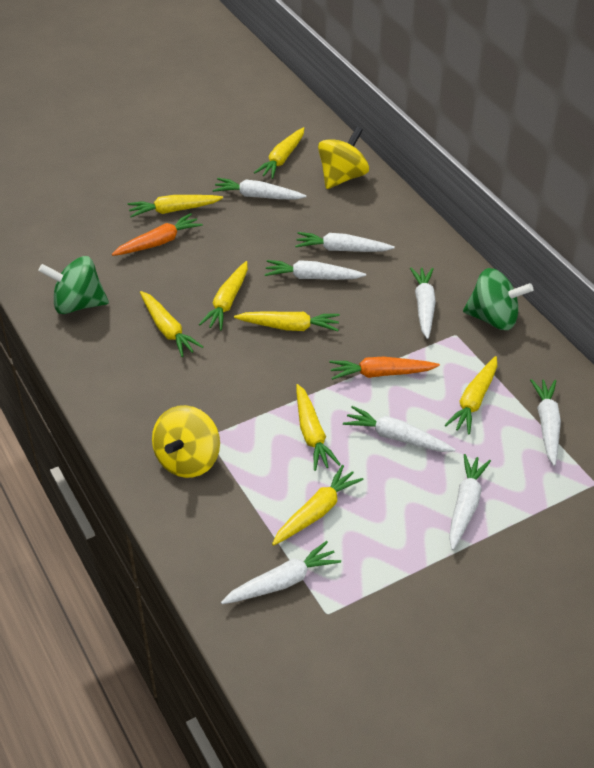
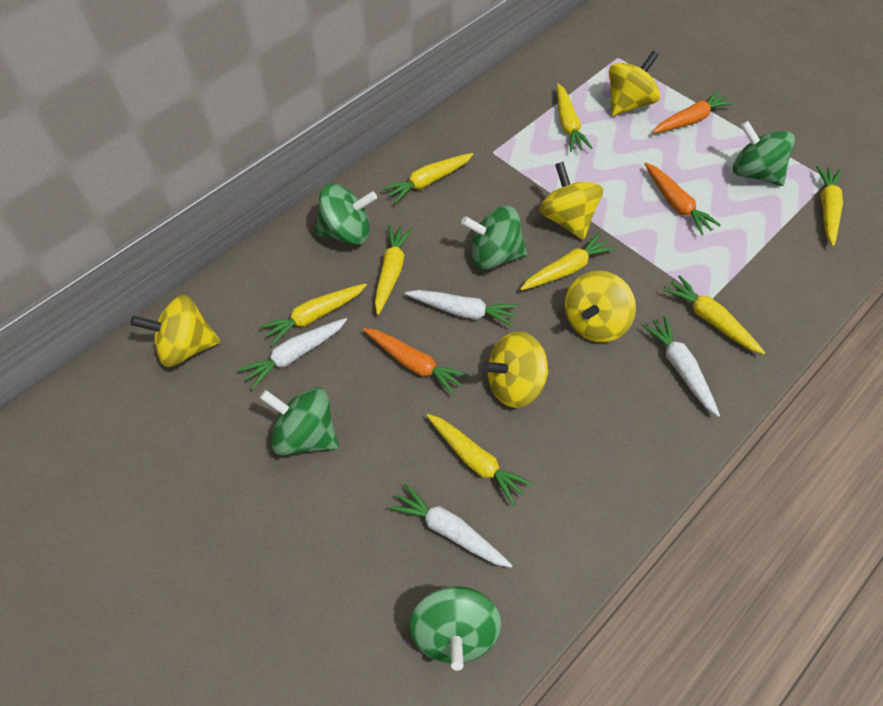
green spinning top: 2 -> 5
orange carrot: 2 -> 3
white carrot: 8 -> 4
yellow spinning top: 2 -> 5

